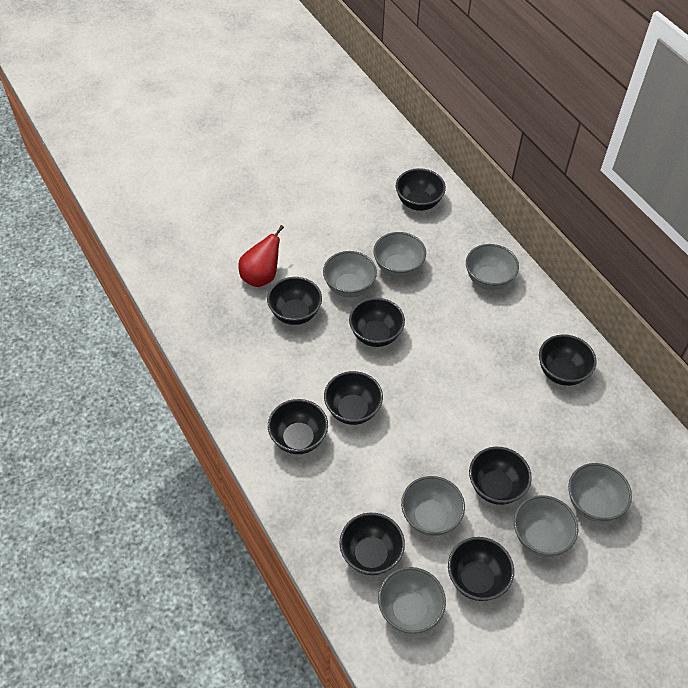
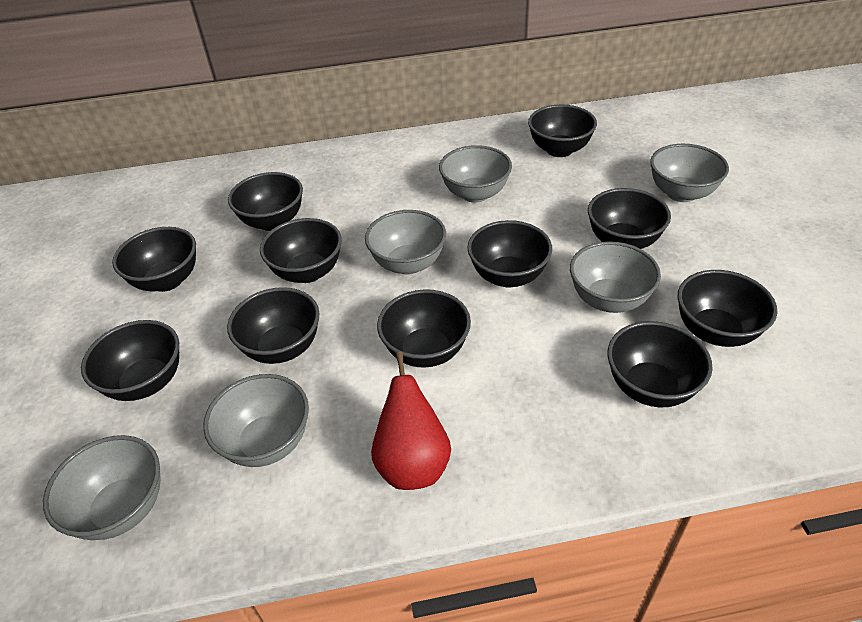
black bowl: 9 -> 11
grey bowl: 7 -> 6

